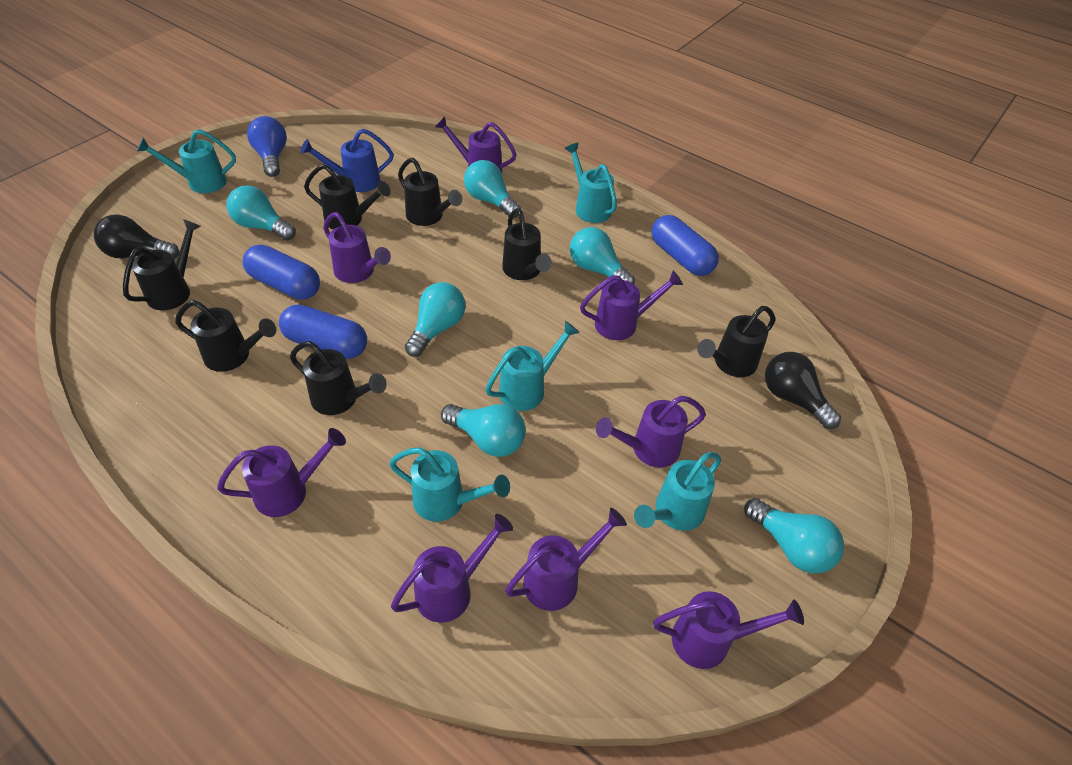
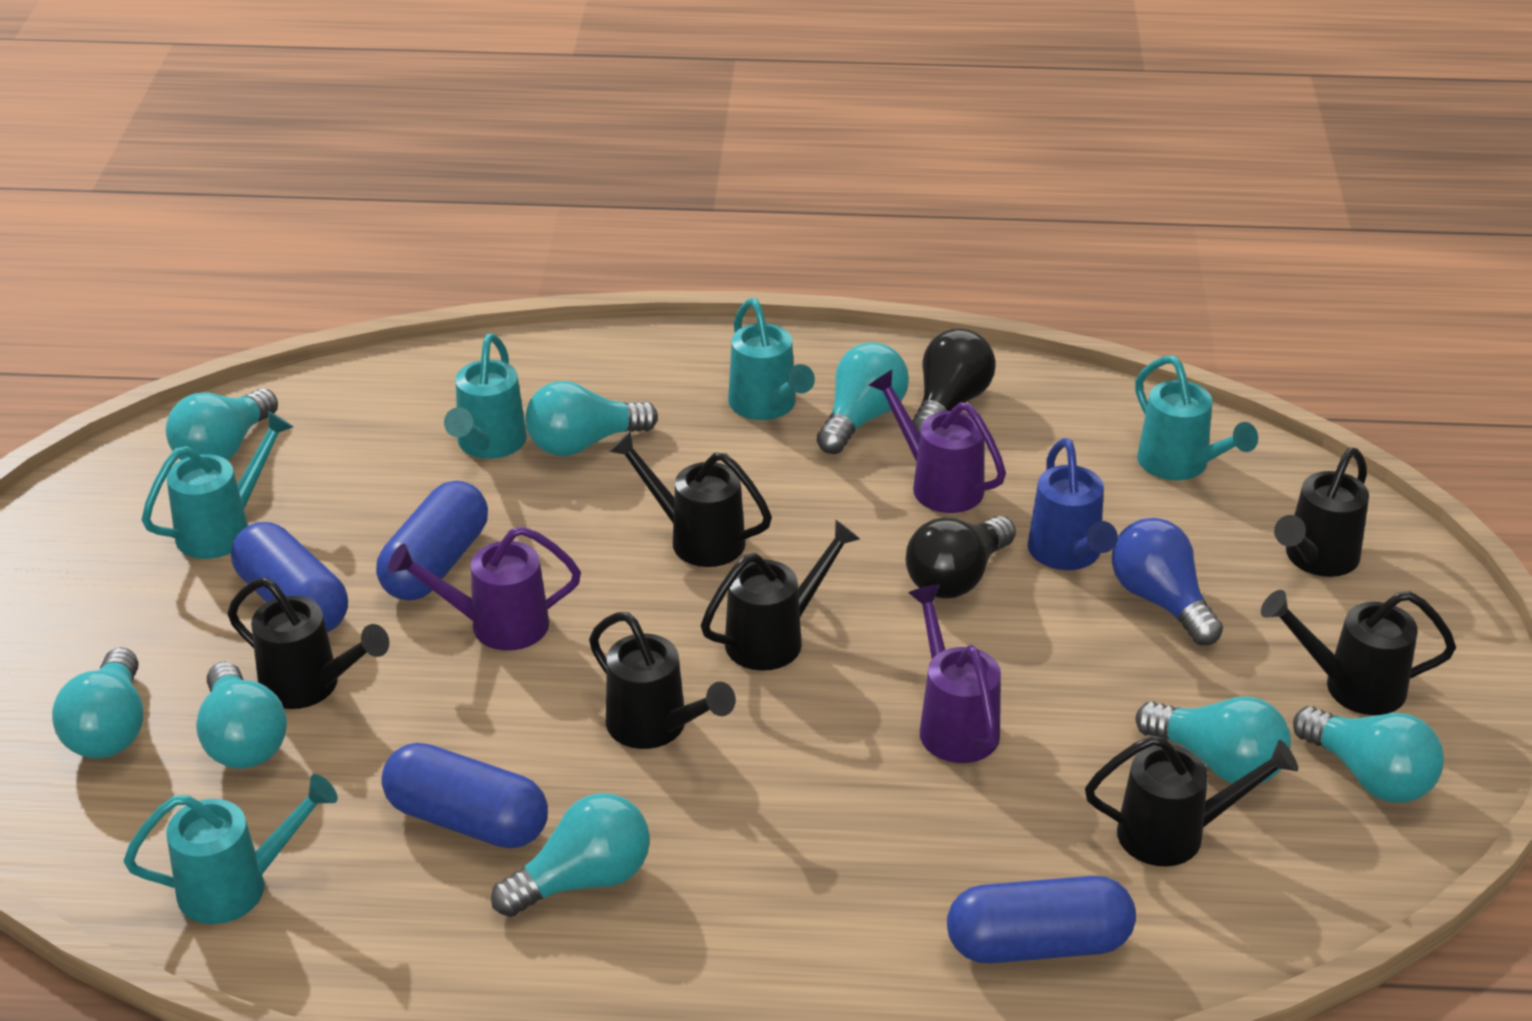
blue capsule: 3 -> 4
purple watering can: 8 -> 3
turquoise light bulb: 6 -> 8

